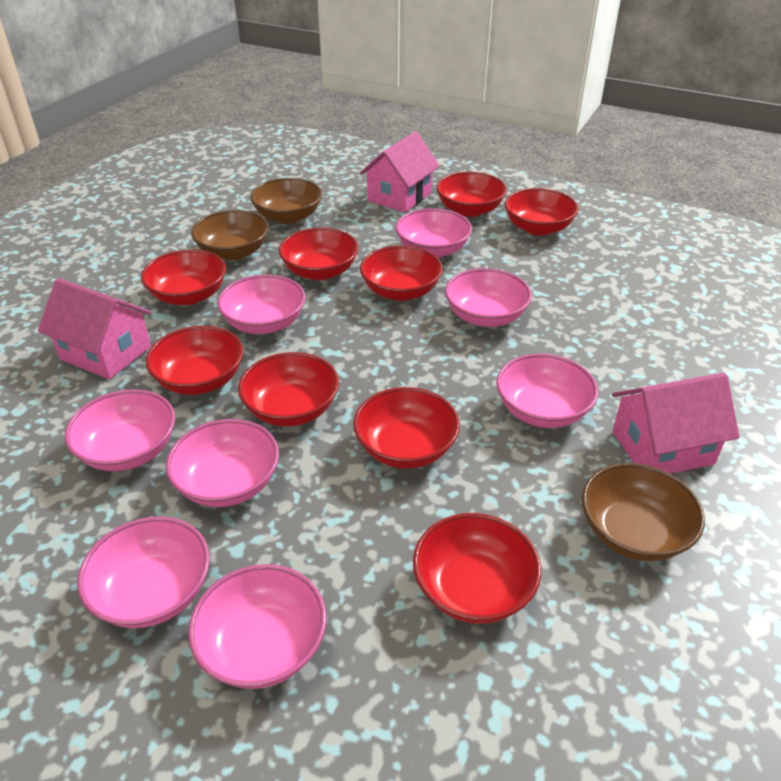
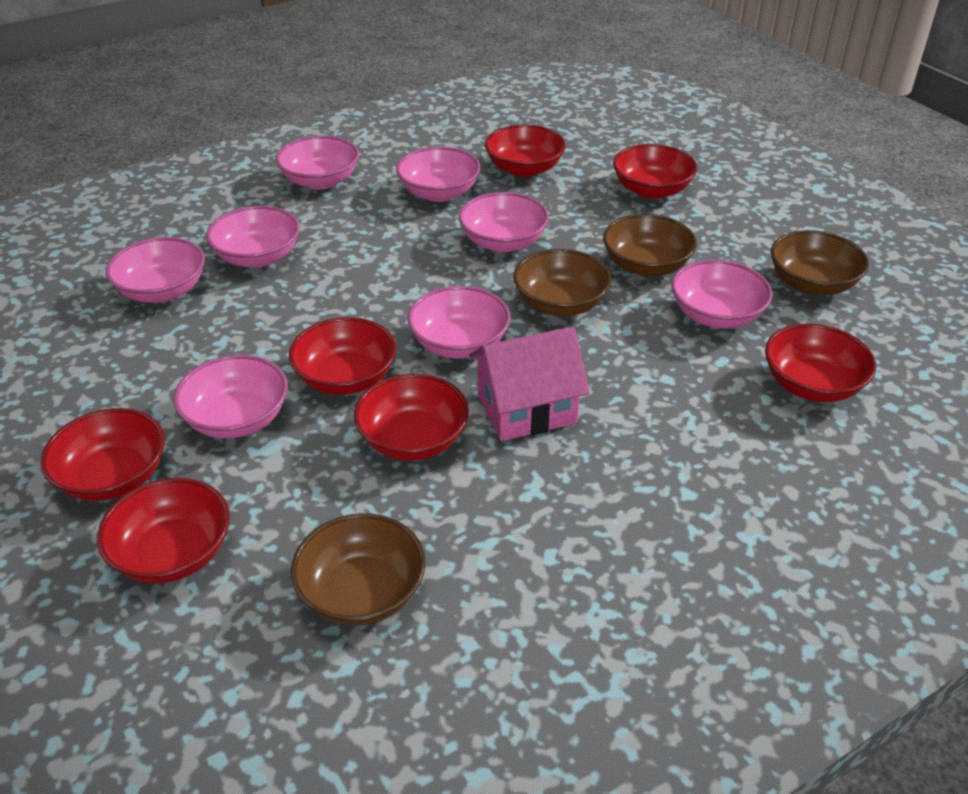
brown bowl: 3 -> 4
pink house: 3 -> 1
red bowl: 9 -> 7

